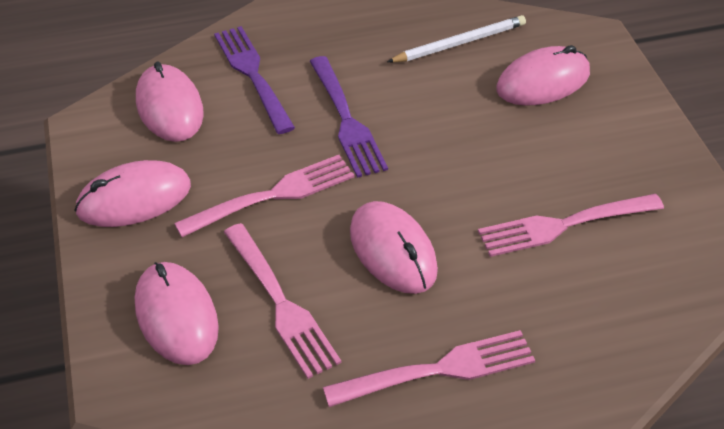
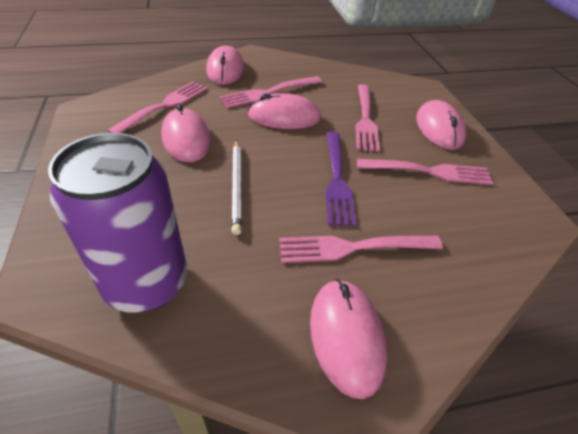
pink fork: 4 -> 5
purple can: 0 -> 1
purple fork: 2 -> 1

